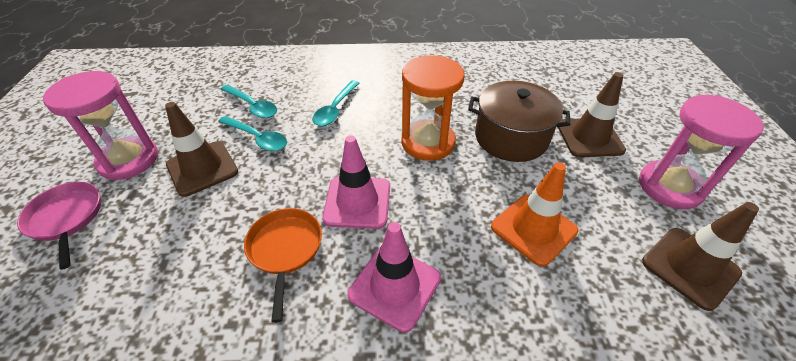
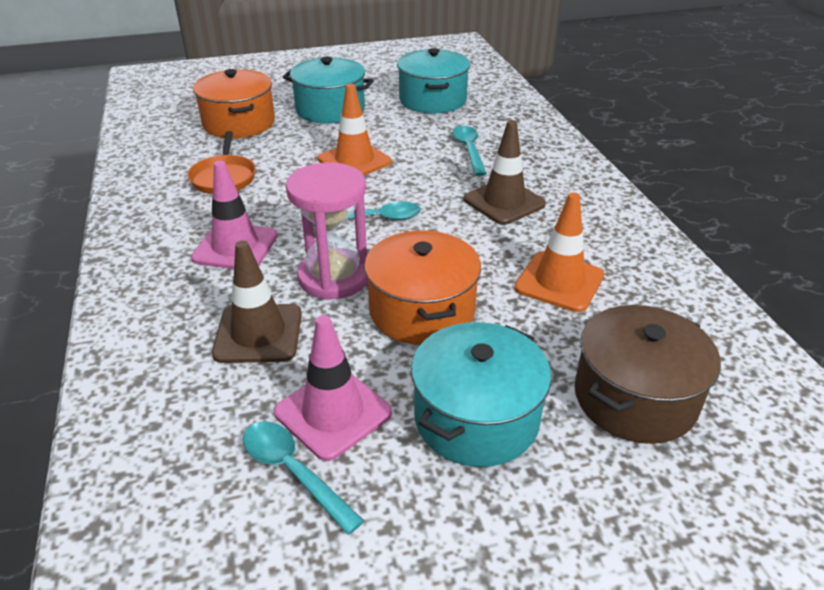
brown traffic cone: 3 -> 2
orange hourglass: 1 -> 0
orange pot: 0 -> 2
orange traffic cone: 1 -> 2
pink hourglass: 2 -> 1
pink pan: 1 -> 0
turquoise pot: 0 -> 3

